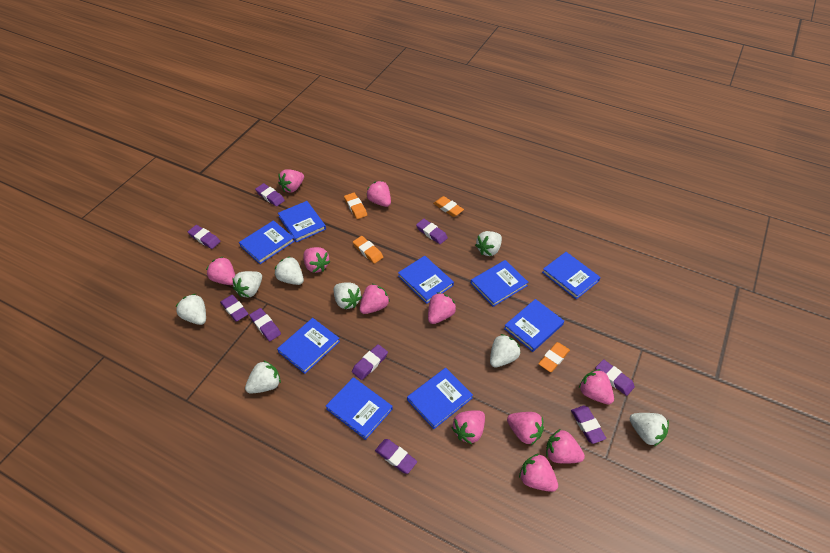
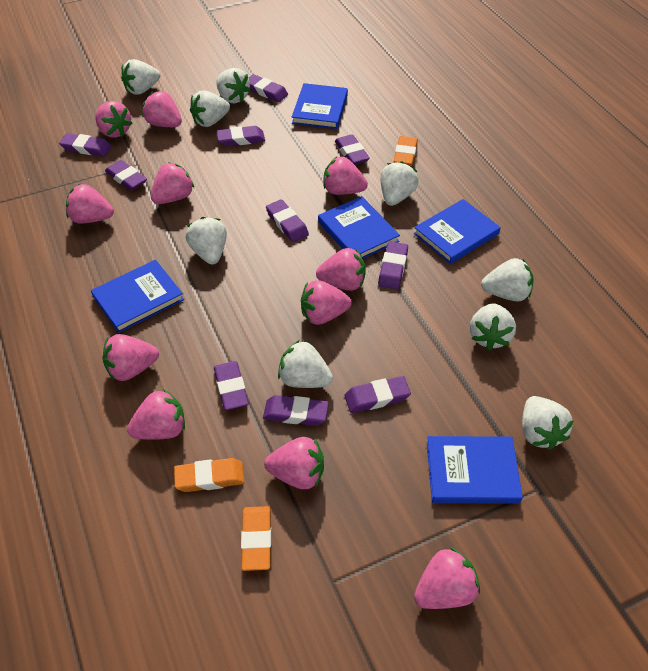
blue book: 9 -> 5
orange eraser: 4 -> 3
purple eraser: 9 -> 10
white strawberry: 8 -> 9

